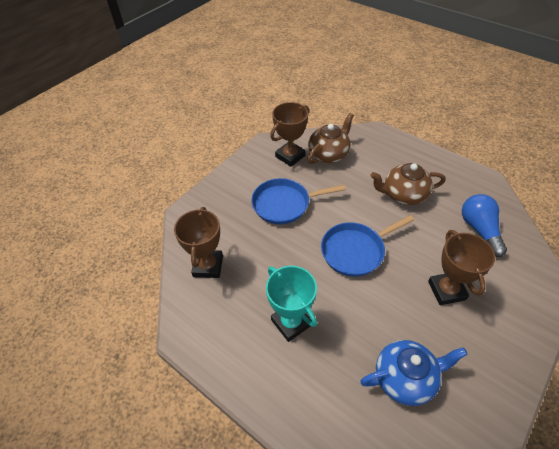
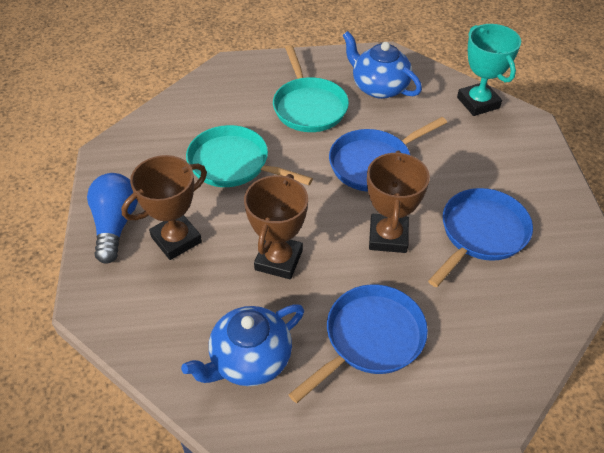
blue pan: 2 -> 3
blue teapot: 1 -> 2
brown teapot: 2 -> 0
turquoise pan: 0 -> 2

